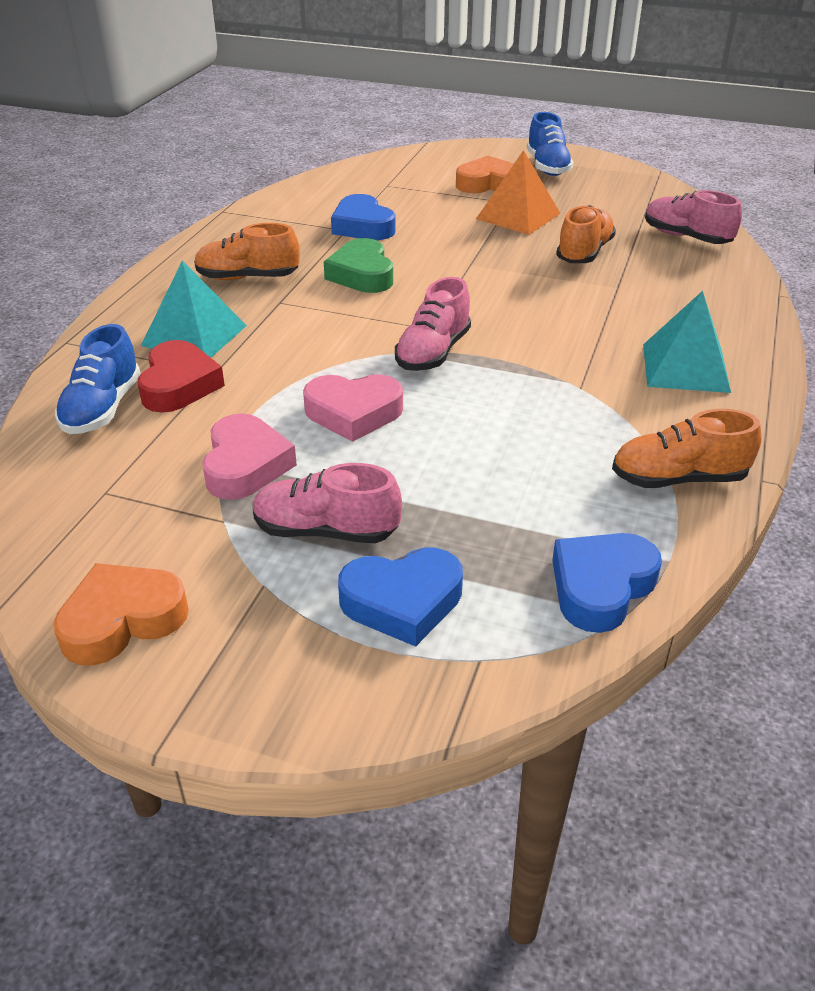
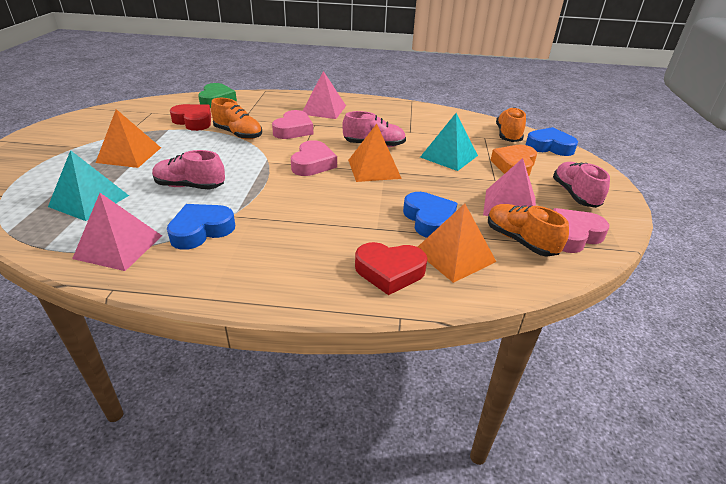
blue shoe: 2 -> 0
orange heart: 2 -> 1
orange pyramid: 1 -> 3
pink heart: 2 -> 3
pink pyramid: 0 -> 3
red heart: 1 -> 2

